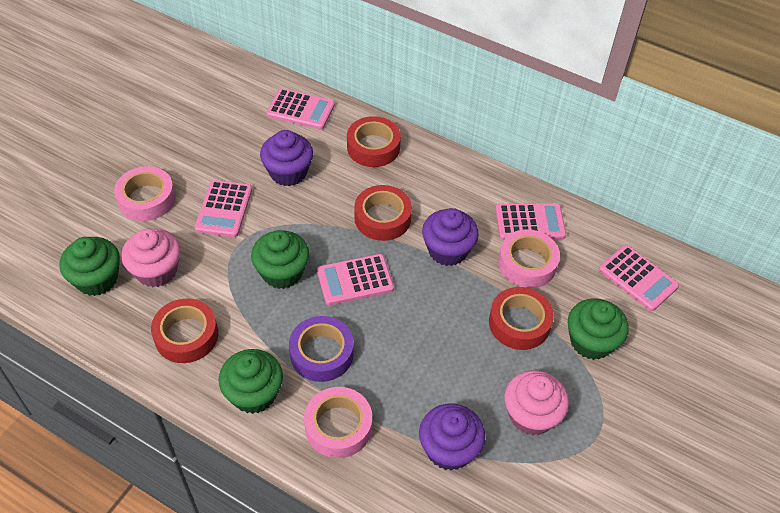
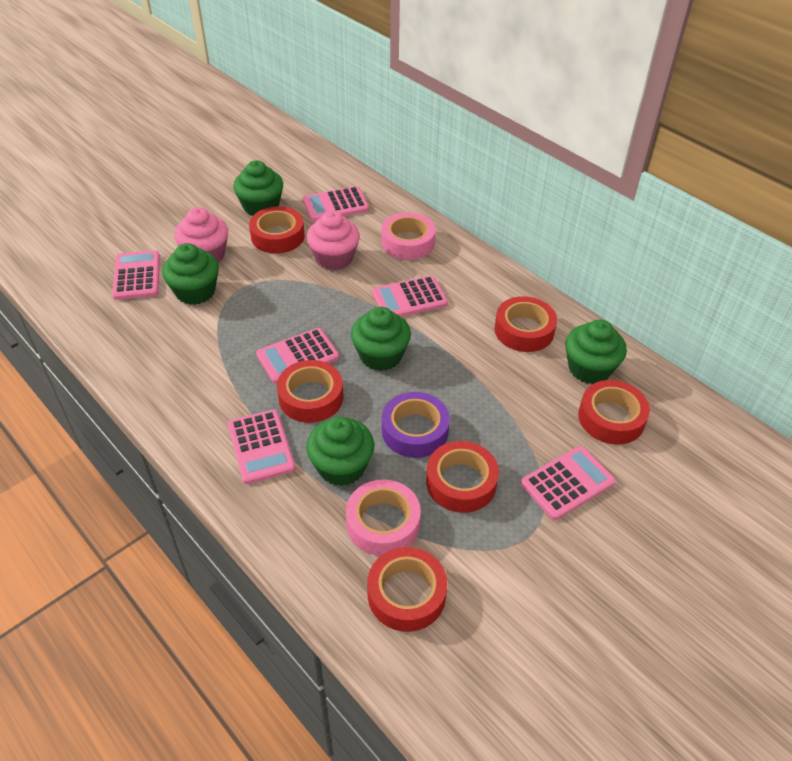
green cupcake: 4 -> 5
pink calculator: 5 -> 6
pink tape: 3 -> 2
purple cupcake: 3 -> 0
red tape: 4 -> 6

